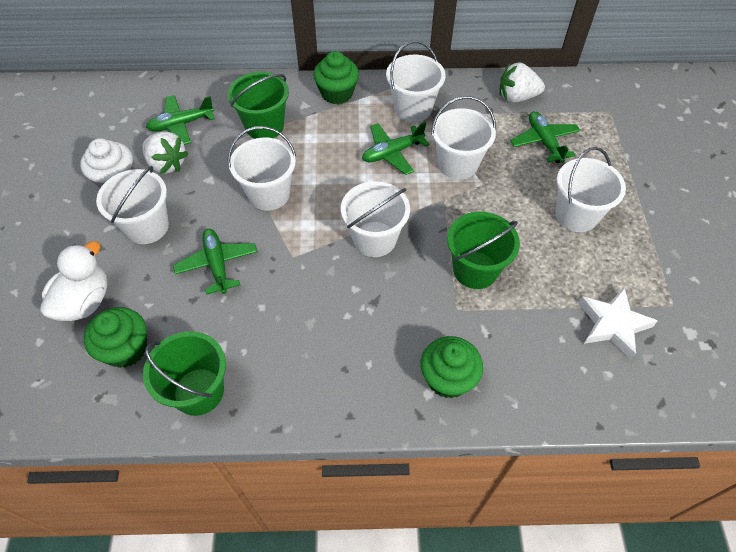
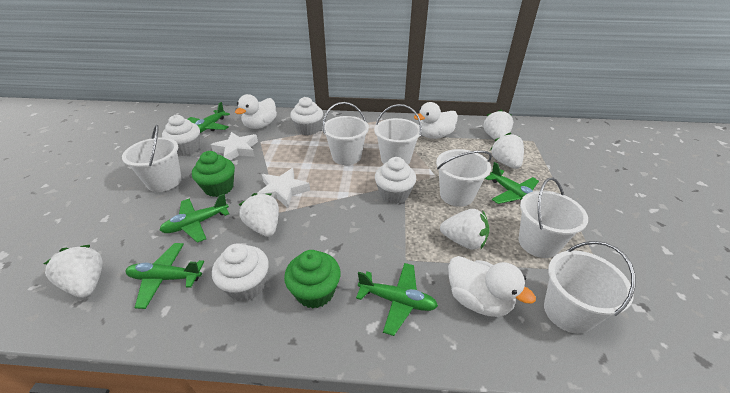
green bucket: 3 -> 0
green cupcake: 3 -> 2
green plane: 4 -> 5
white cupcake: 1 -> 4
white duck: 1 -> 3
white star: 1 -> 2
white strawberry: 2 -> 5

